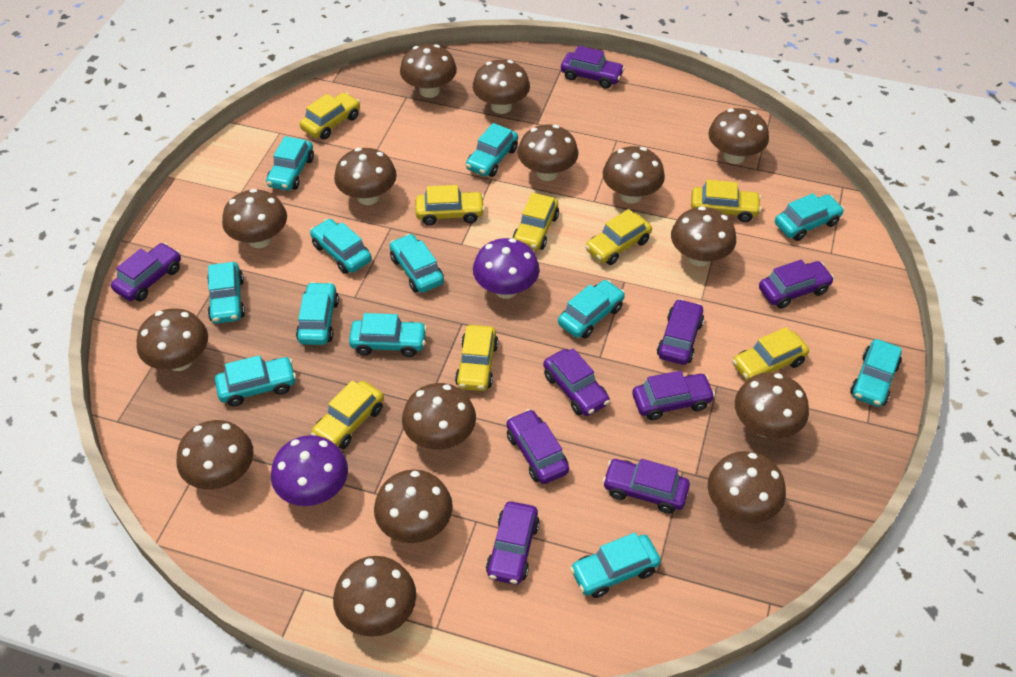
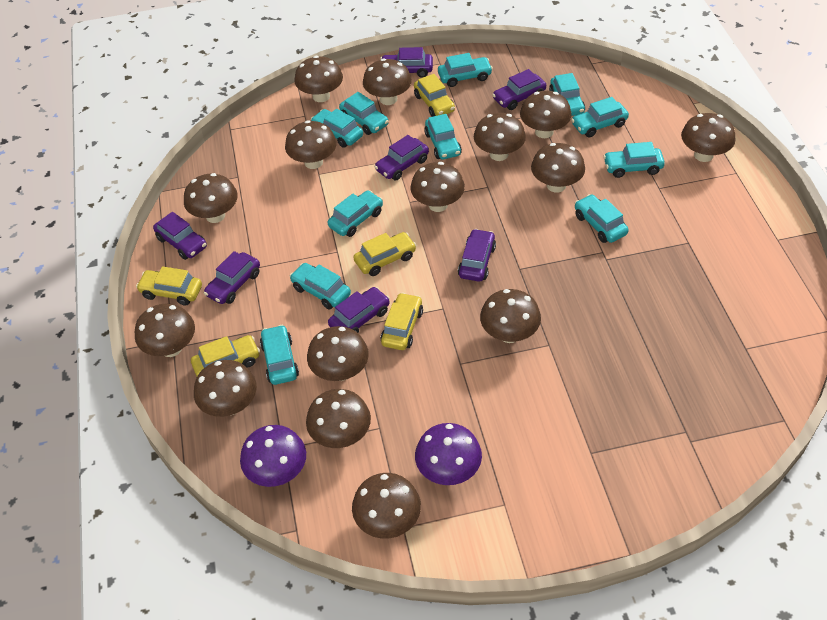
purple car: 9 -> 7
turquoise car: 12 -> 11
yellow car: 8 -> 5

